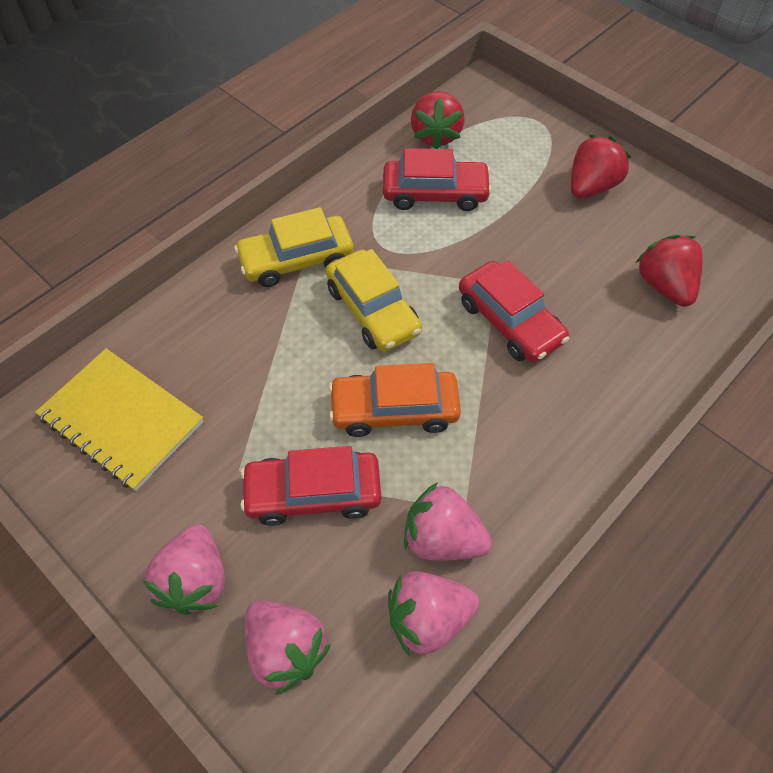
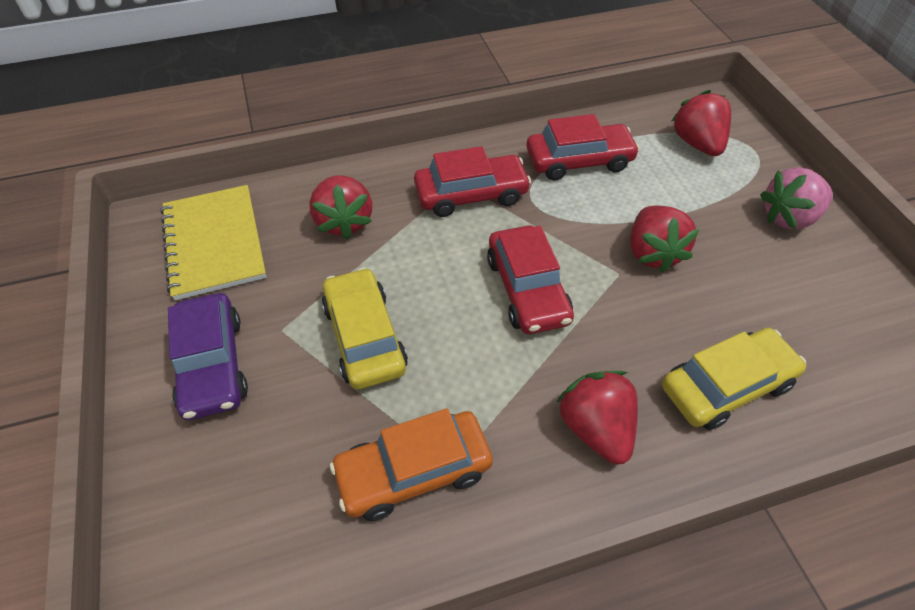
pink strawberry: 4 -> 1
purple car: 0 -> 1
red strawberry: 3 -> 4

